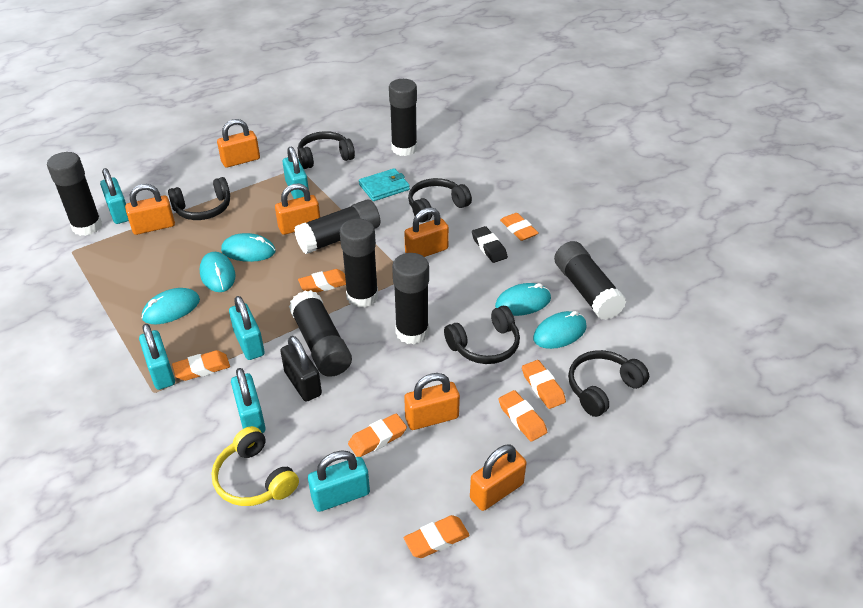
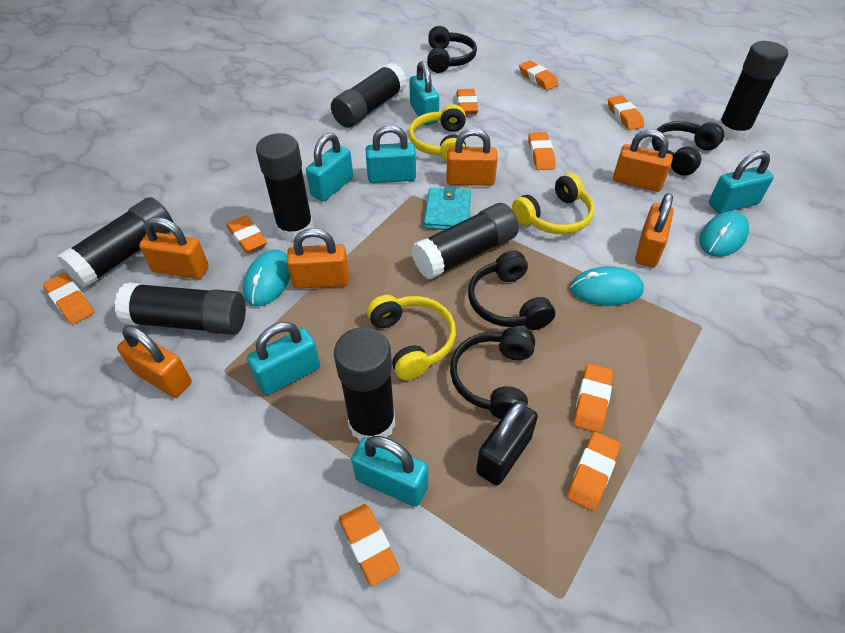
black eraser: 1 -> 0
black headphones: 5 -> 4
orange eraser: 7 -> 9
turquoise mouse: 5 -> 3
yellow headphones: 1 -> 3

